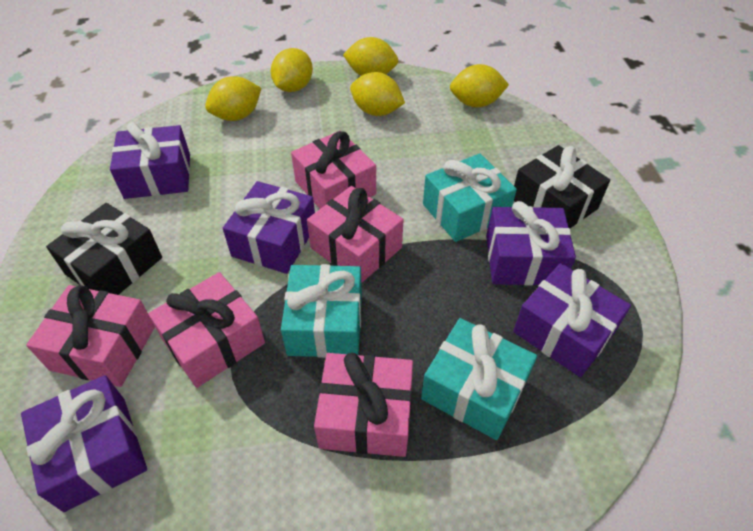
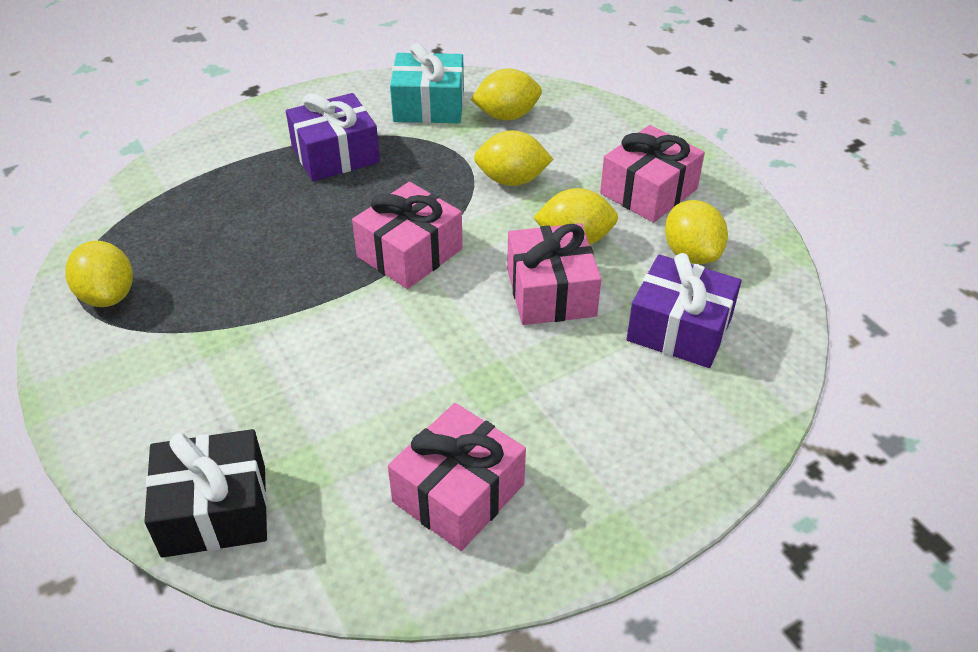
black gift: 2 -> 1
pink gift: 5 -> 4
purple gift: 5 -> 2
turquoise gift: 3 -> 1

